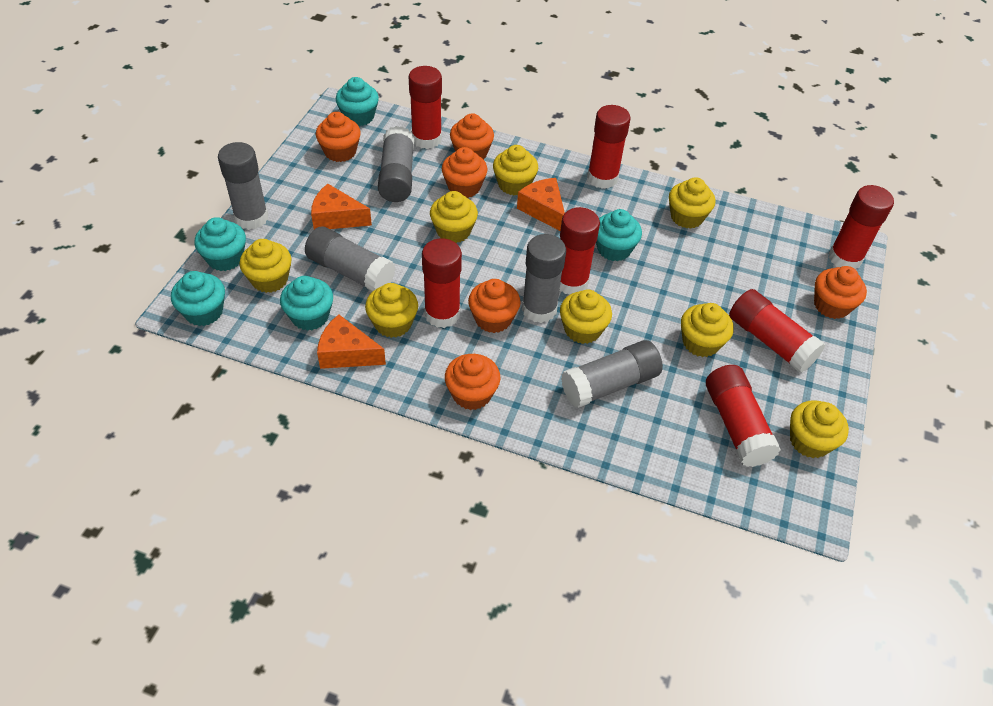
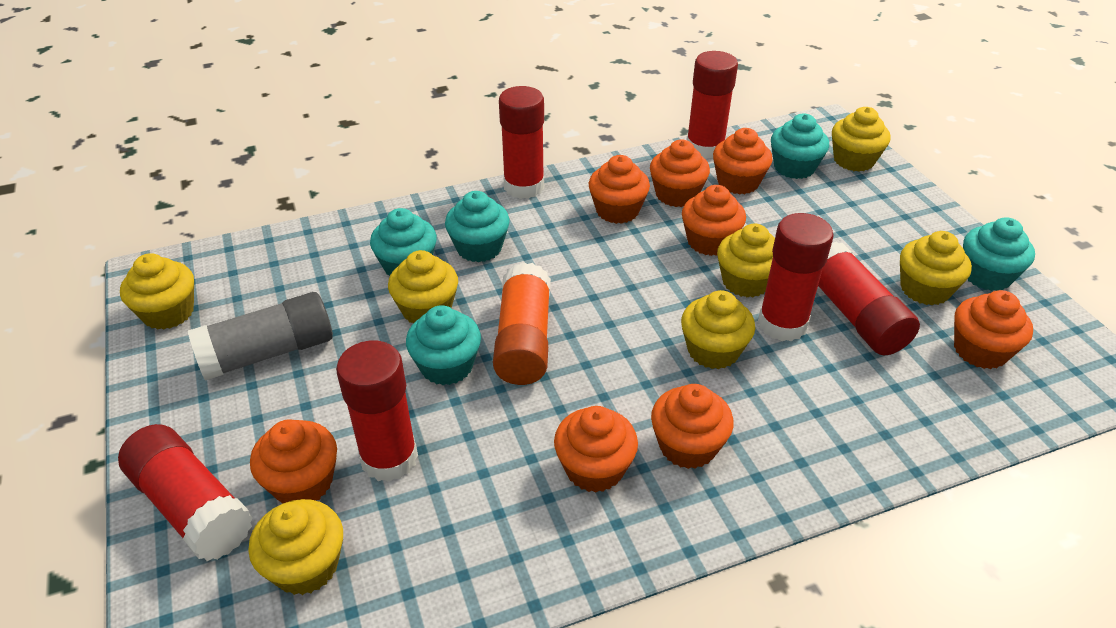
grey glue stick: 5 -> 1
orange cheese: 3 -> 0
orange cupcake: 6 -> 8
orange glue stick: 0 -> 1
red glue stick: 7 -> 6
yellow cupcake: 8 -> 7

